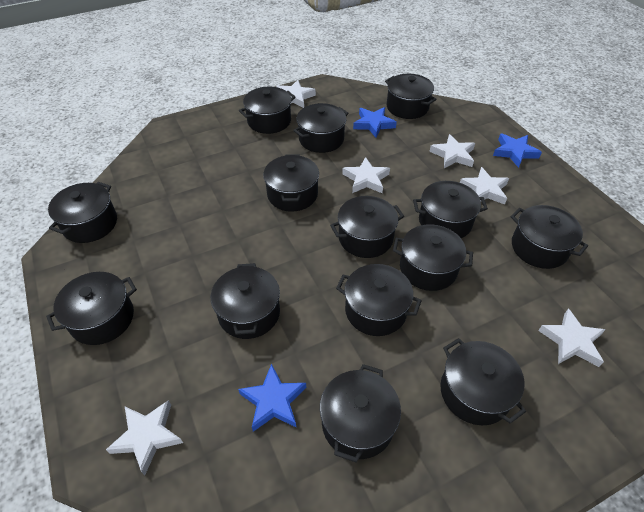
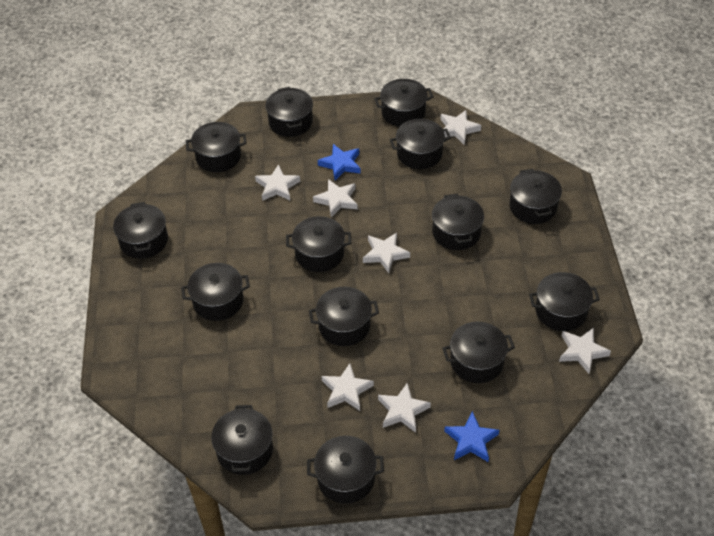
blue star: 3 -> 2
white star: 6 -> 7

